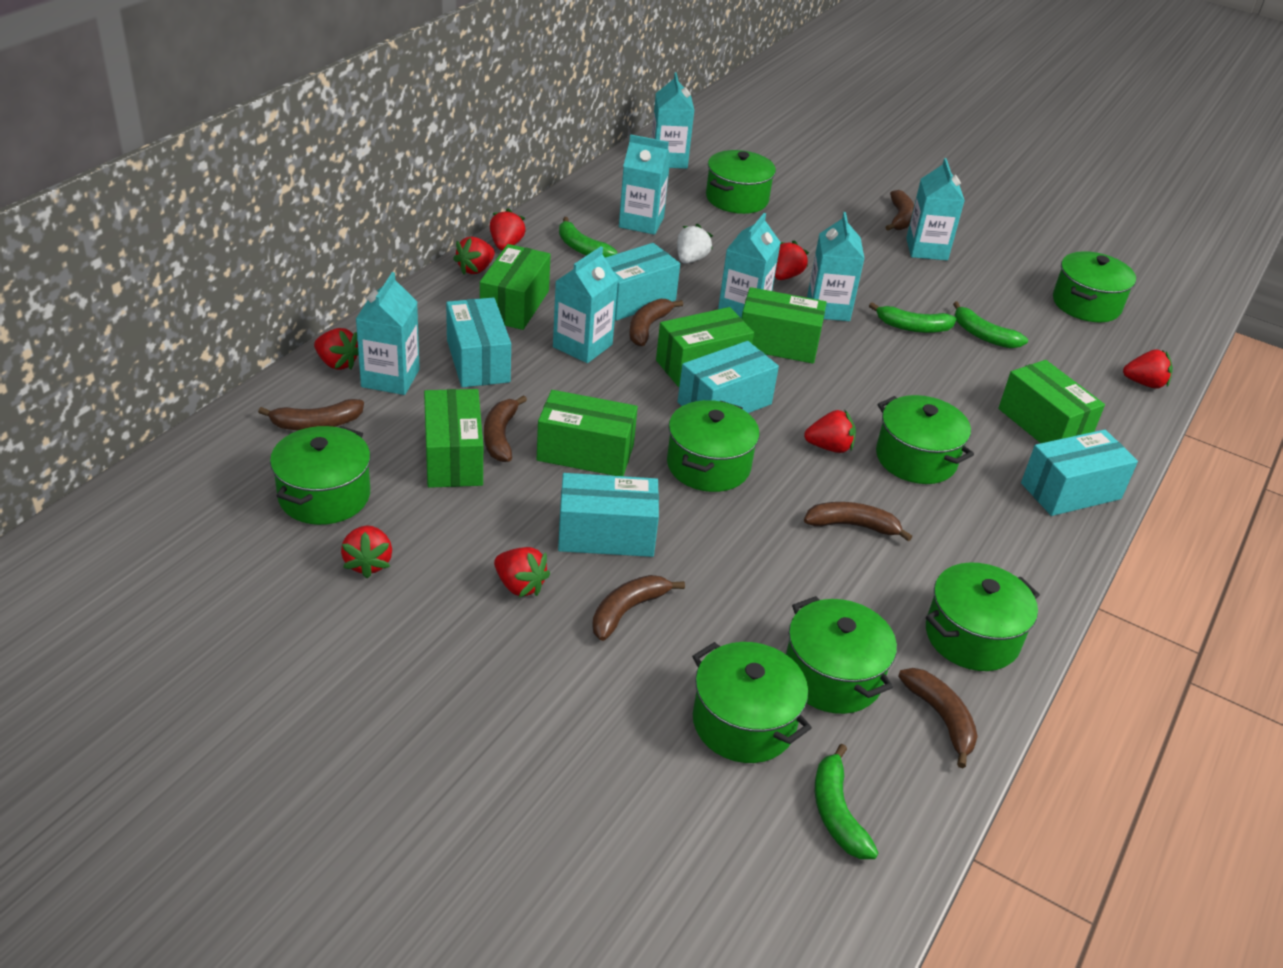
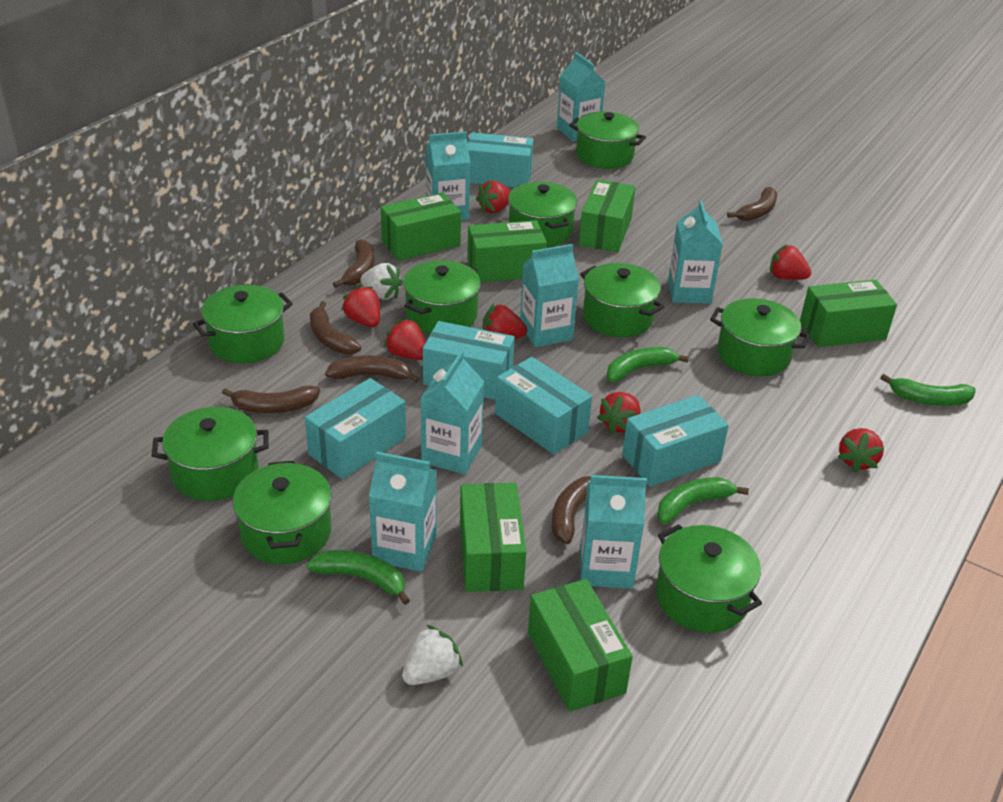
brown banana: 7 -> 6
green pot: 8 -> 9
red strawberry: 8 -> 7
white strawberry: 1 -> 2

